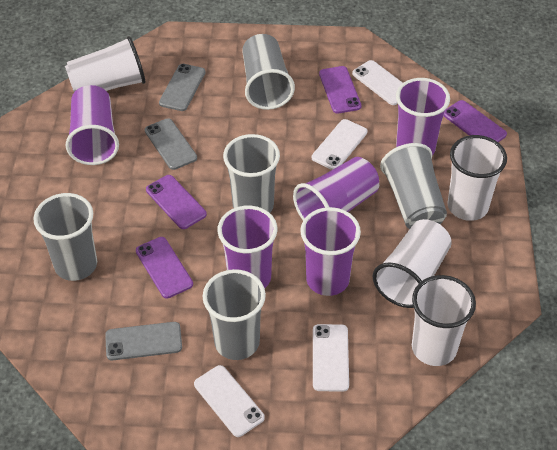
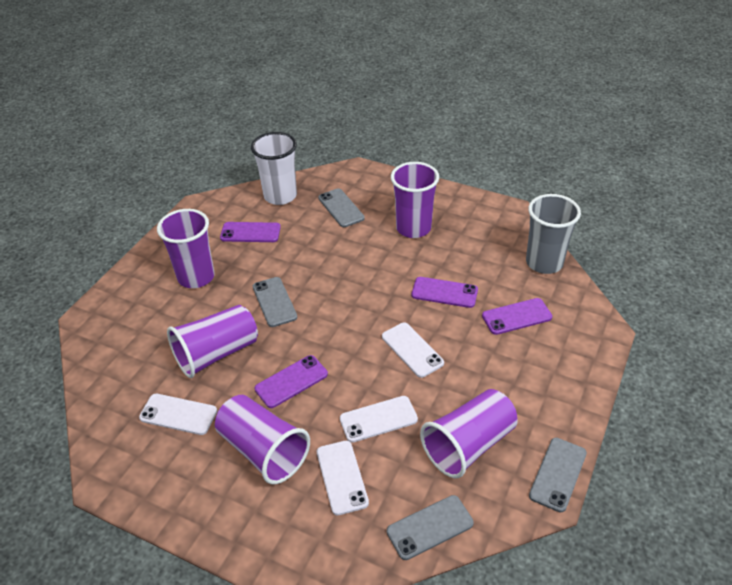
grey cup: 5 -> 1
grey phone: 3 -> 4
white cup: 4 -> 1

